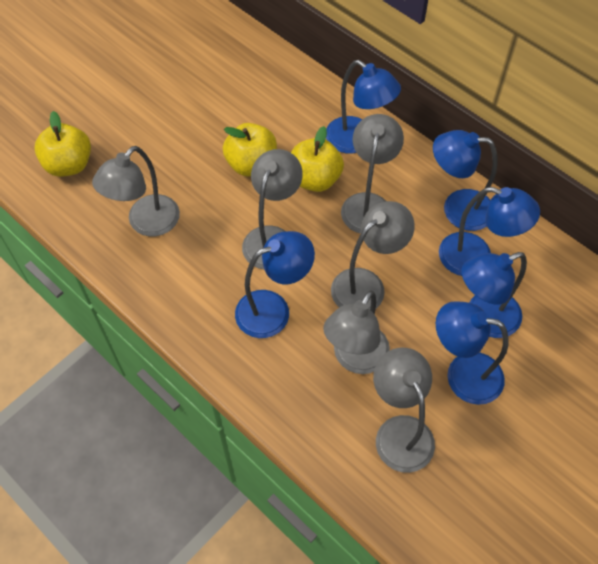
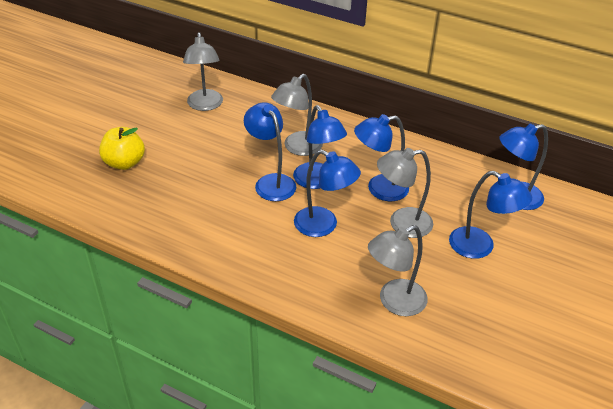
grey lamp: 6 -> 4
yellow apple: 3 -> 1

